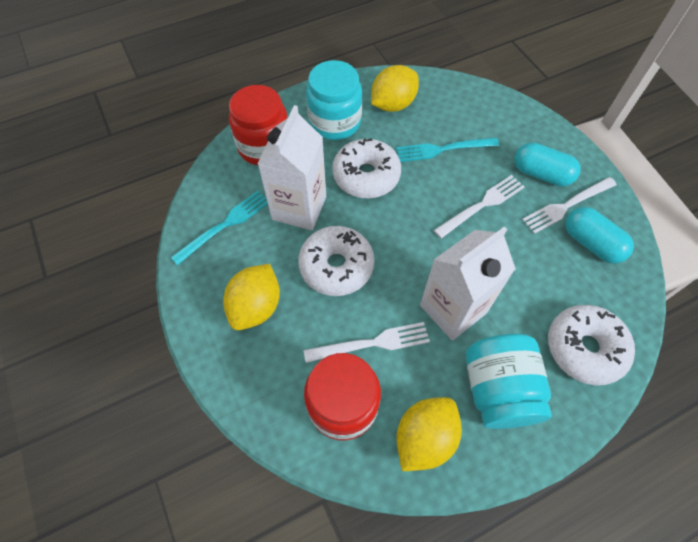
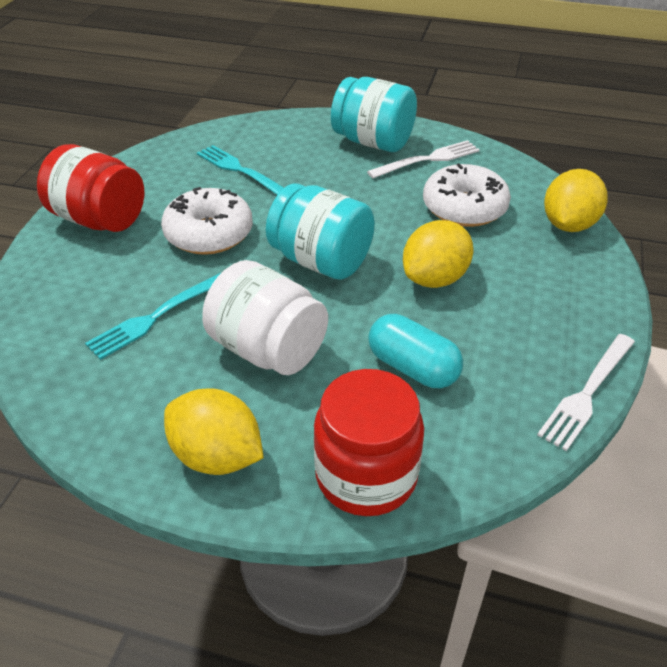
turquoise capsule: 2 -> 1
white carton: 2 -> 0
white donut: 3 -> 2
white fork: 3 -> 2
white jar: 0 -> 1

